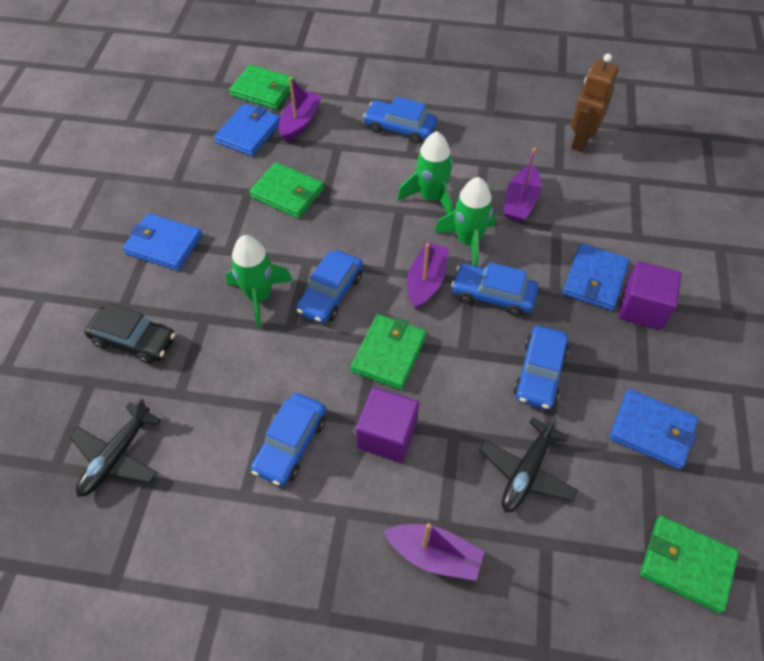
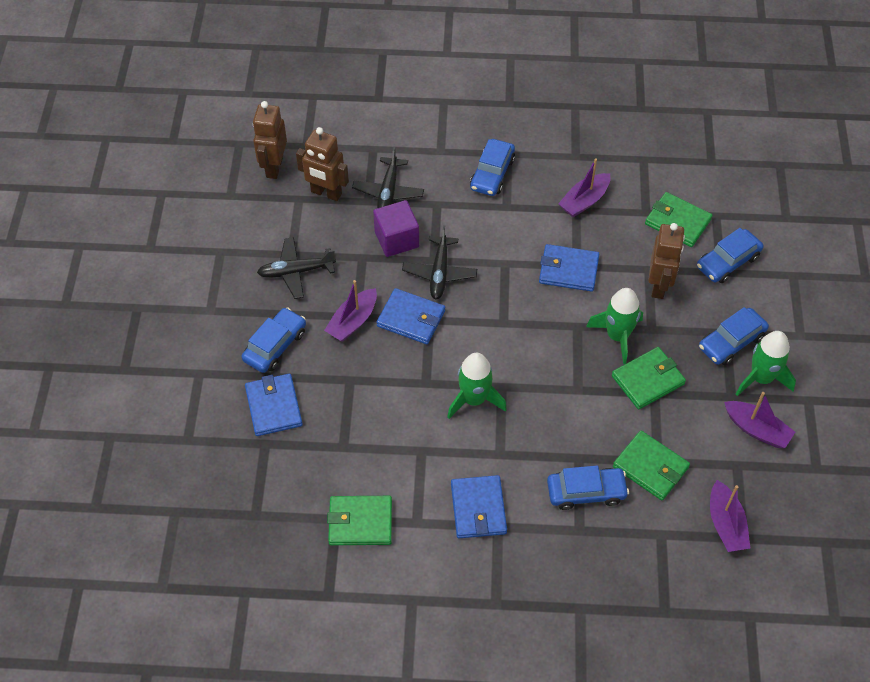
black car: 1 -> 0
black plane: 2 -> 3
brown robot: 1 -> 3
purple cube: 2 -> 1

